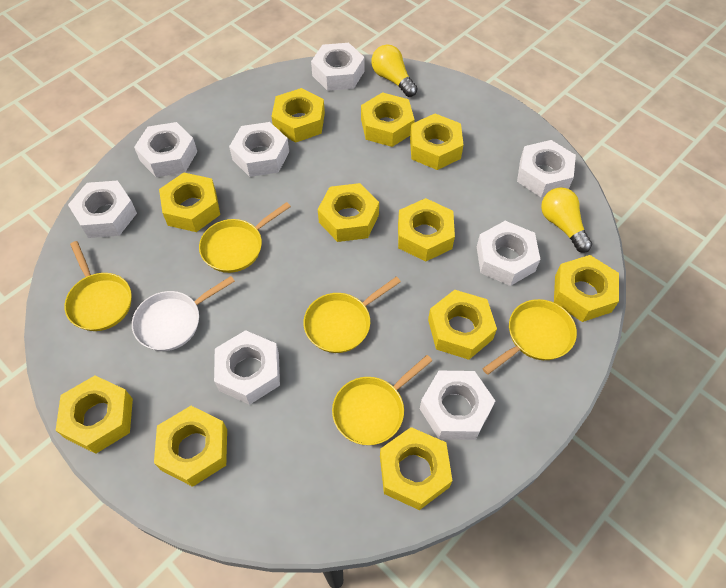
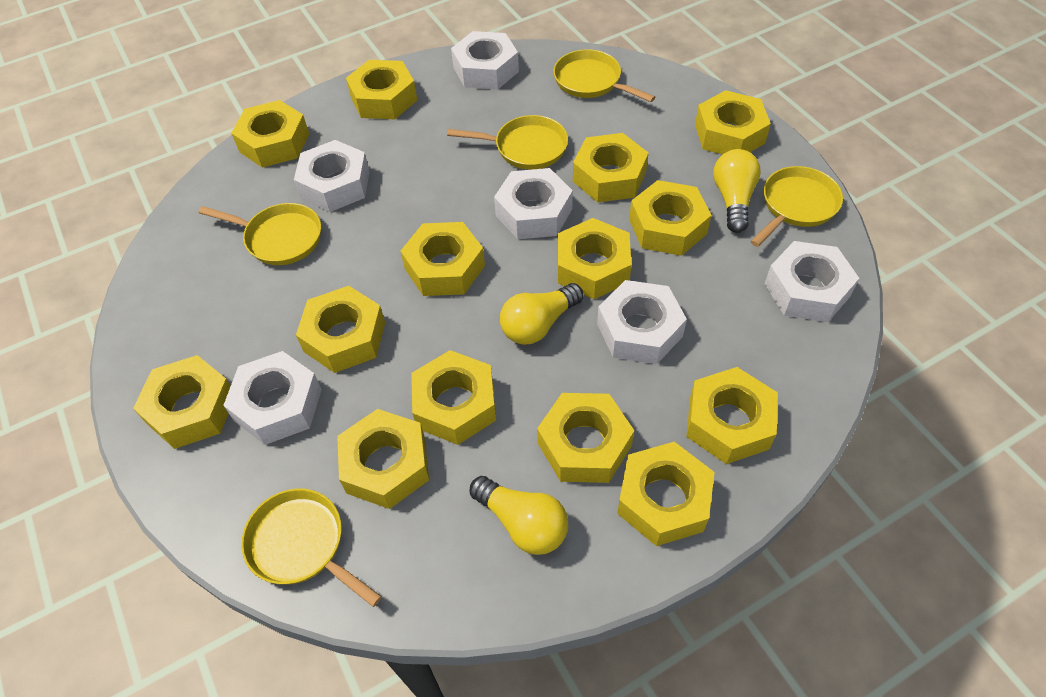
white nut: 8 -> 6
white pan: 1 -> 0
yellow light bulb: 2 -> 3
yellow nut: 11 -> 14

